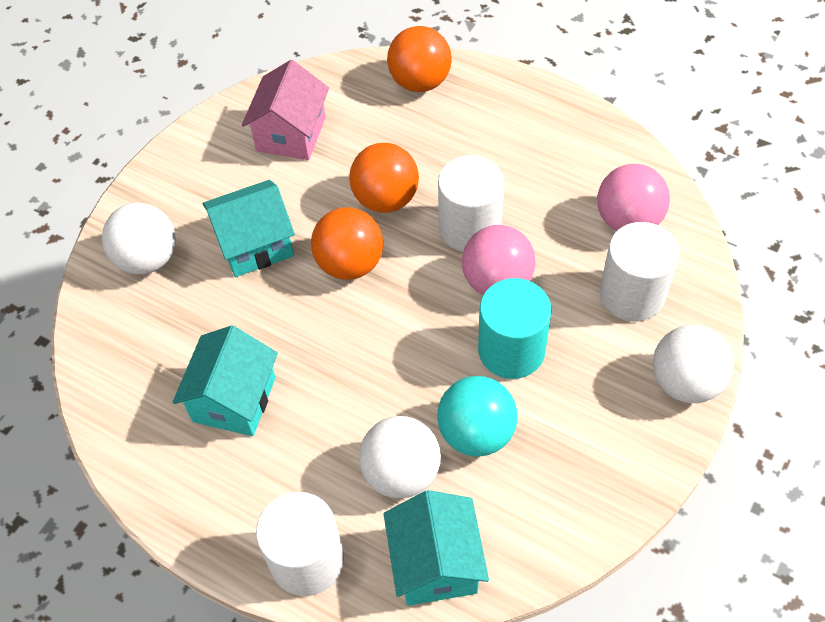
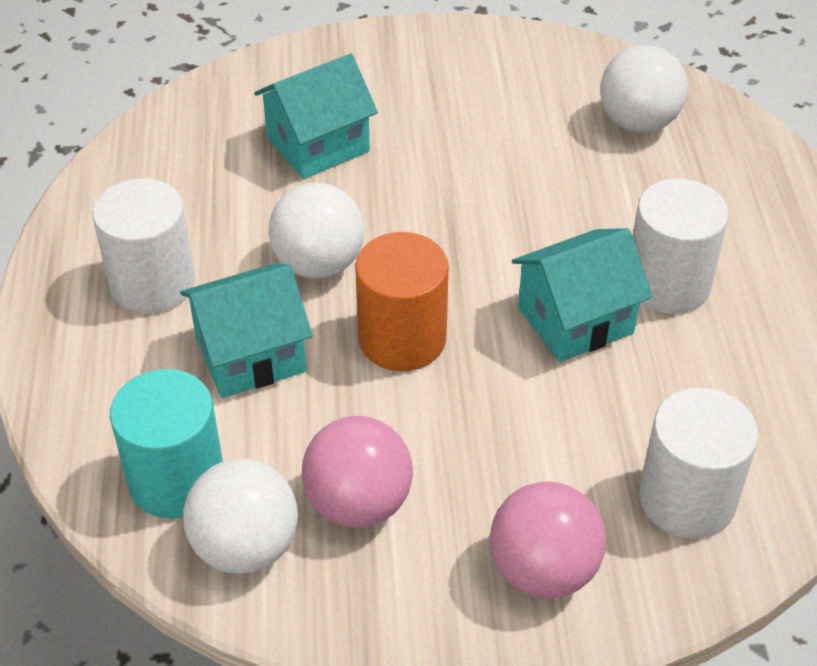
orange ball: 3 -> 0
orange cylinder: 0 -> 1
pink house: 1 -> 0
turquoise ball: 1 -> 0

